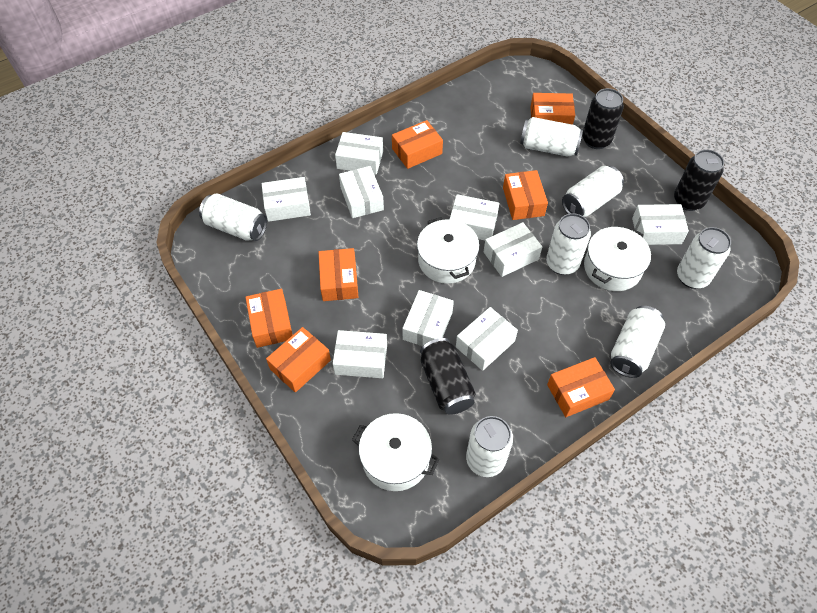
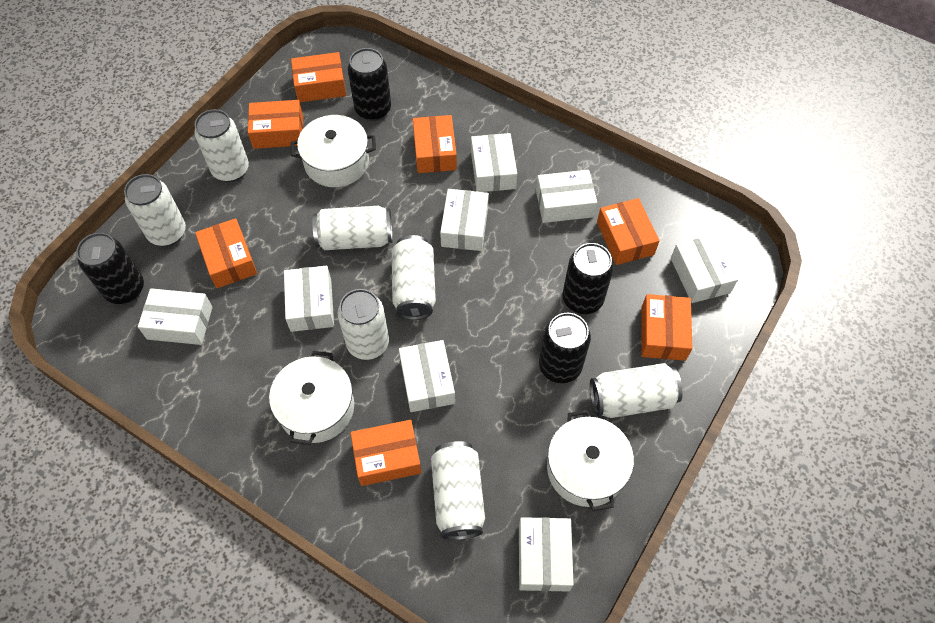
black can: 3 -> 4
white box: 9 -> 8

